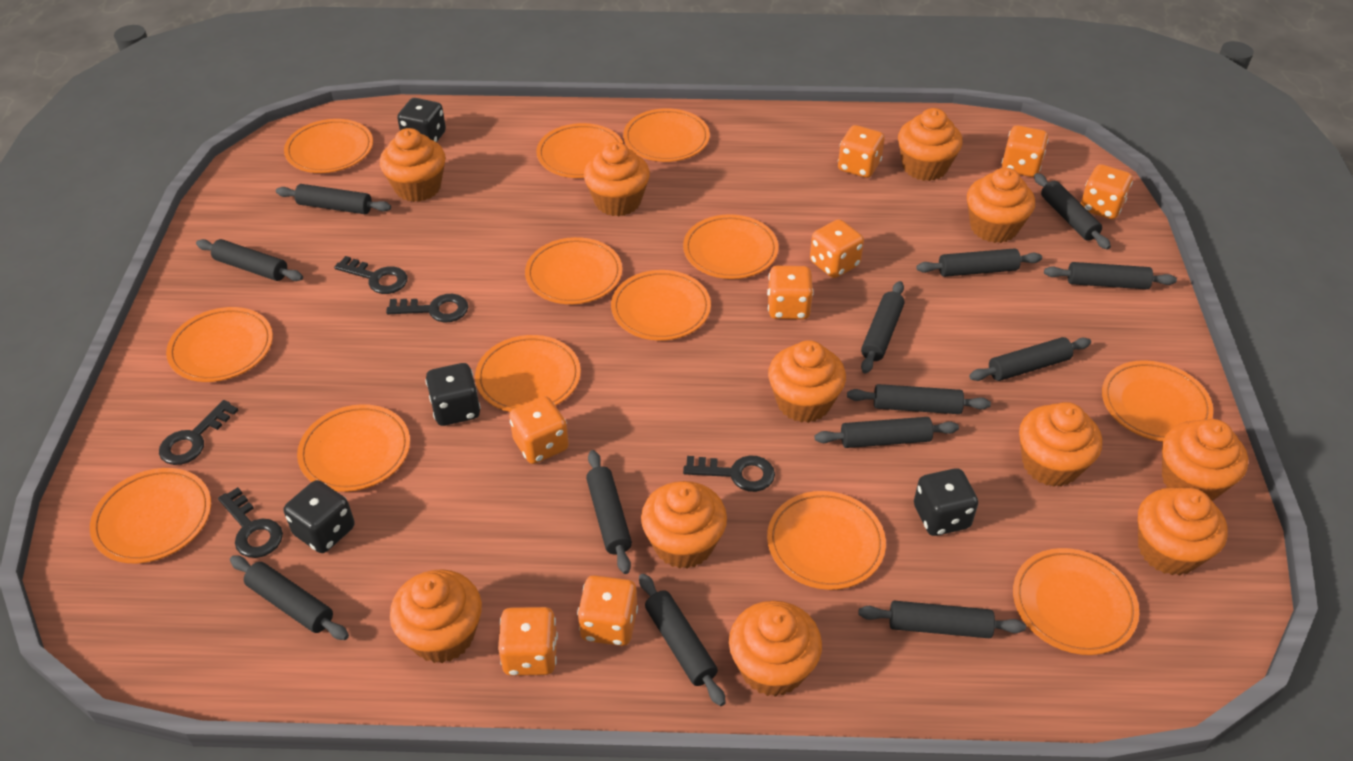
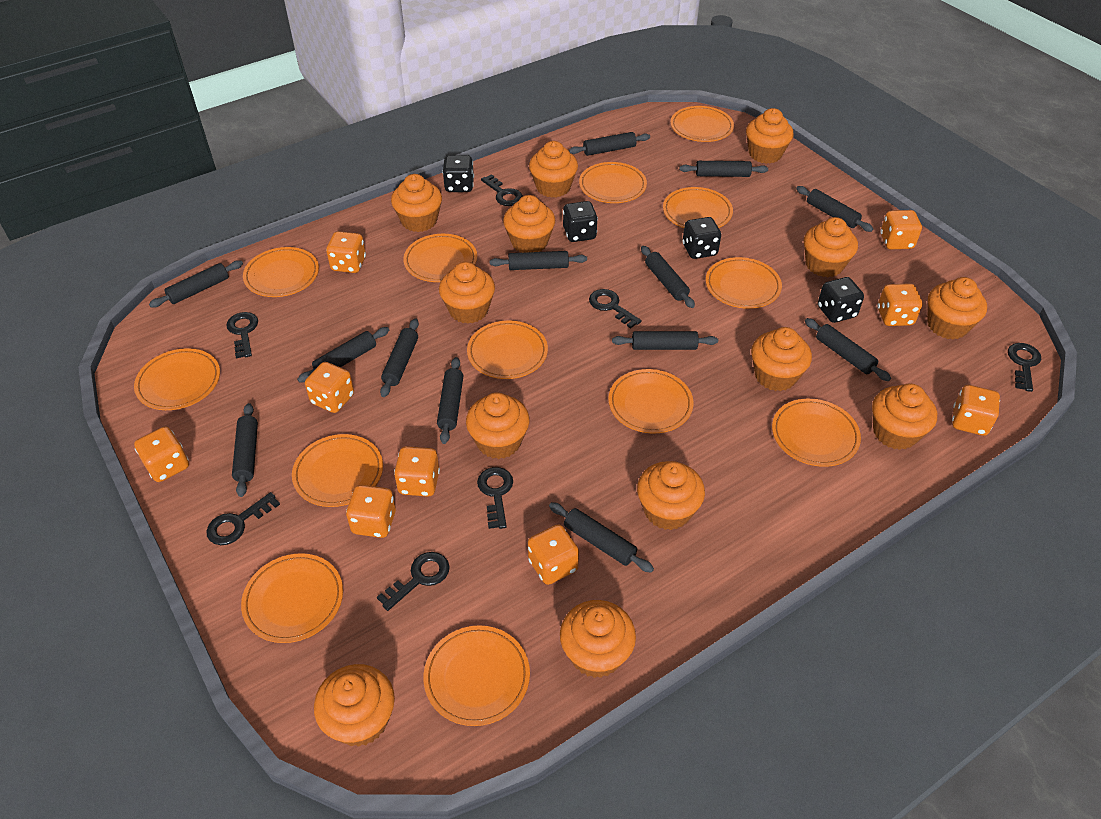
black key: 5 -> 7
orange cupcake: 11 -> 13
orange dice: 8 -> 9

